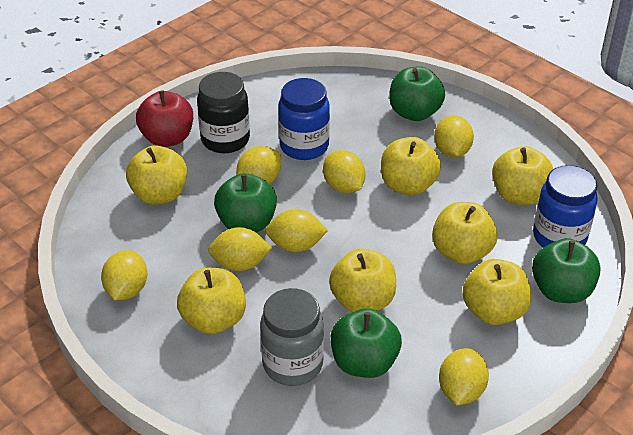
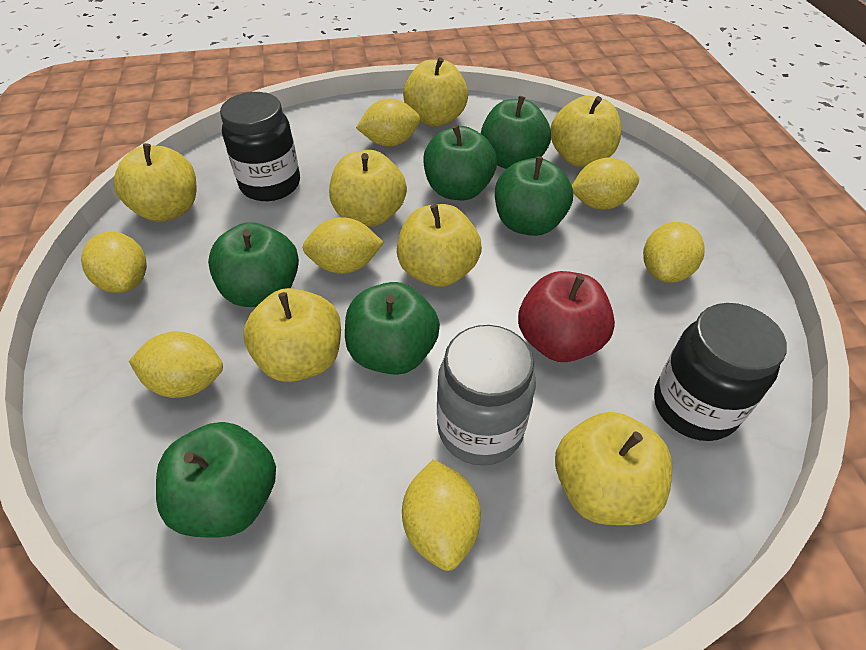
black jar: 1 -> 2
blue jar: 2 -> 0
green apple: 4 -> 6

